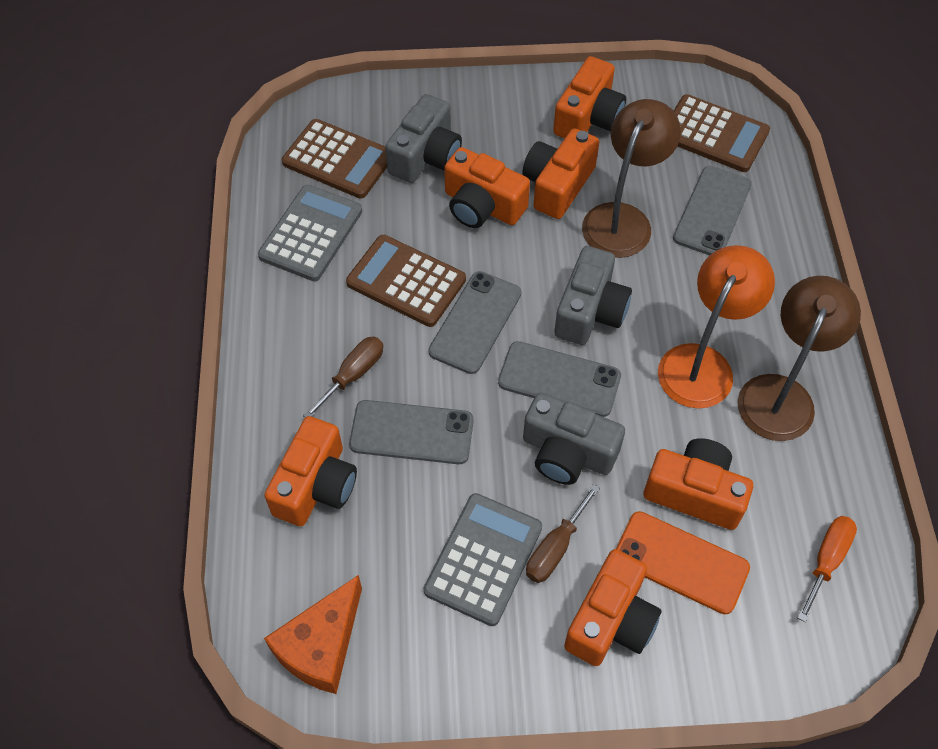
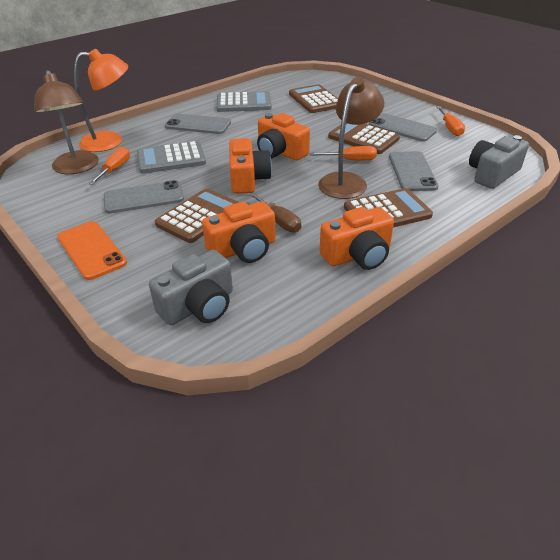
brown calculator: 3 -> 4
brown screwdriver: 2 -> 1
grey camera: 3 -> 2
orange camera: 6 -> 4
orange cheese: 1 -> 0
orange screwdriver: 1 -> 3

